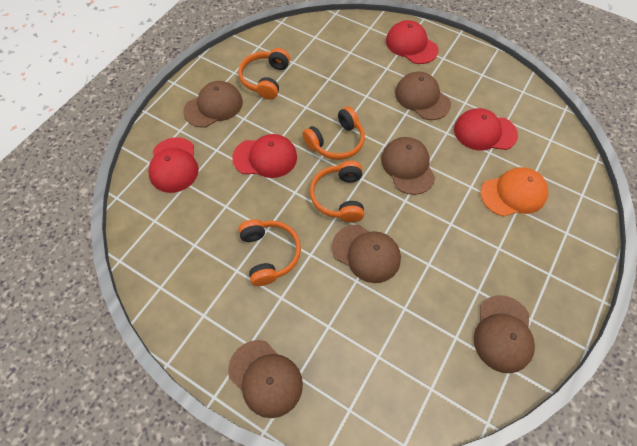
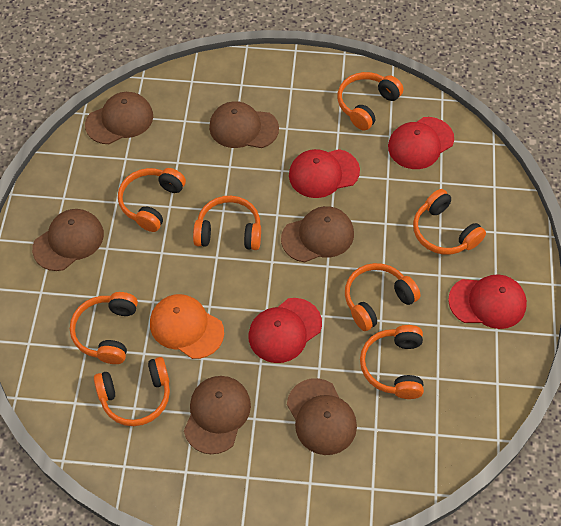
orange headphones: 4 -> 8

